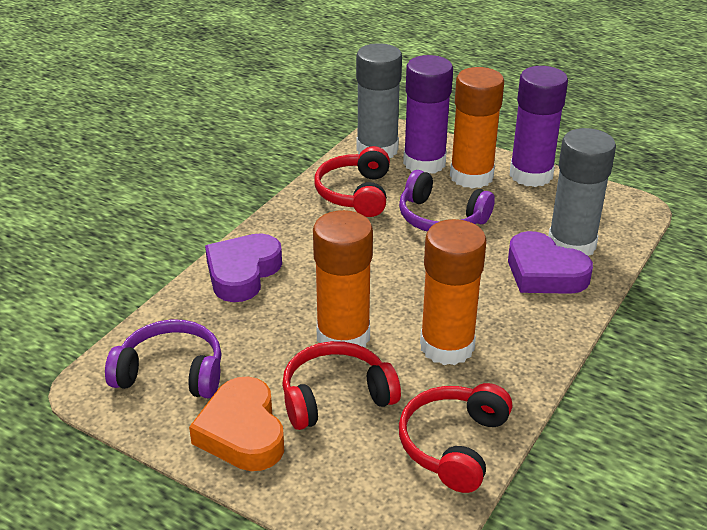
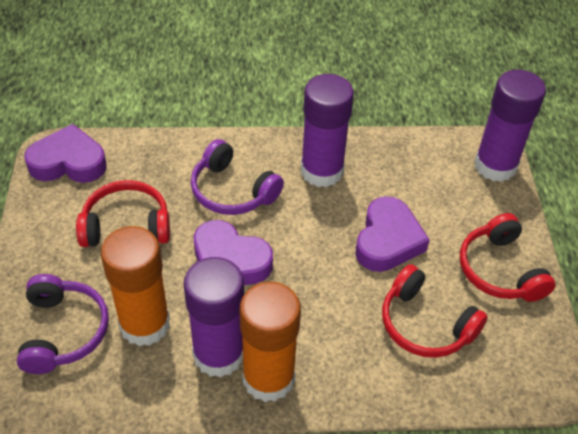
grey glue stick: 2 -> 0
orange glue stick: 3 -> 2
orange heart: 1 -> 0
purple glue stick: 2 -> 3
purple heart: 2 -> 3

